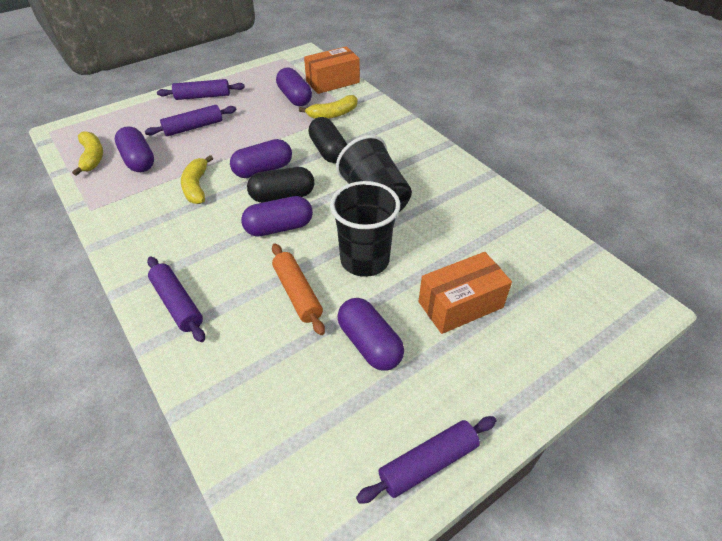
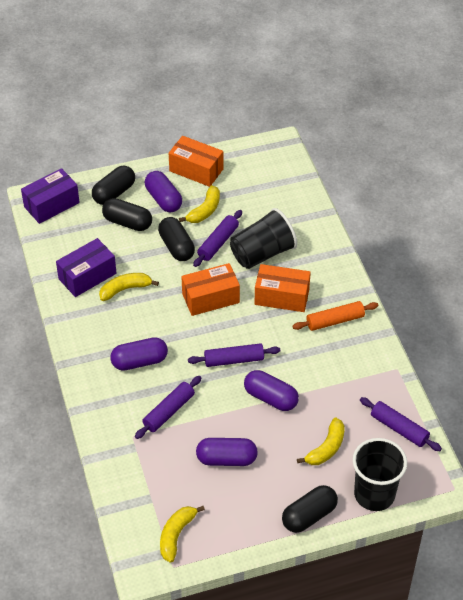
black capsule: 2 -> 4
orange box: 2 -> 3
purple box: 0 -> 2
purple capsule: 5 -> 4
yellow banana: 3 -> 4

